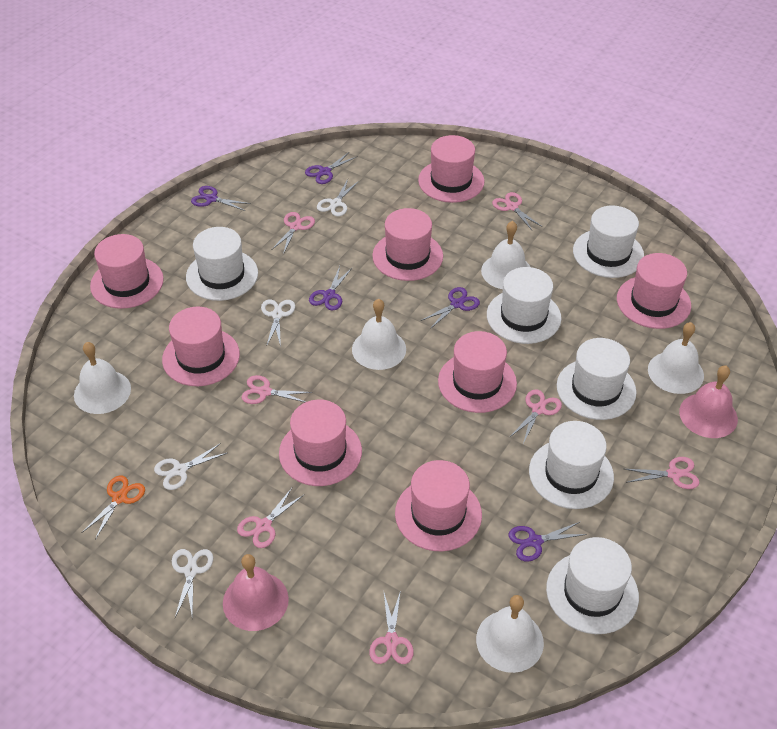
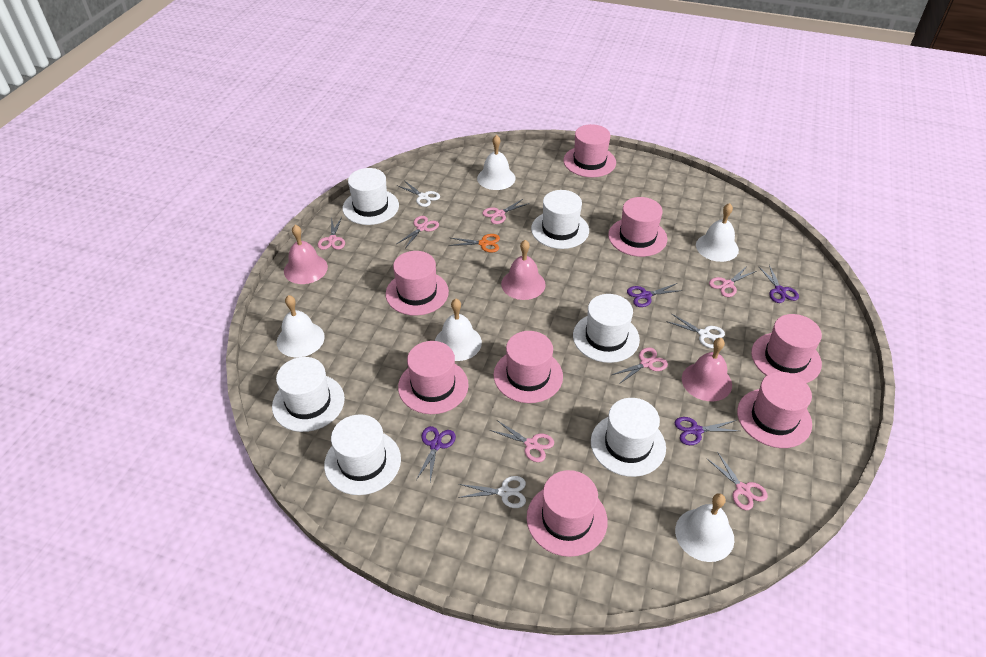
pink bell: 2 -> 3
purple scissors: 5 -> 4
white scissors: 4 -> 3

